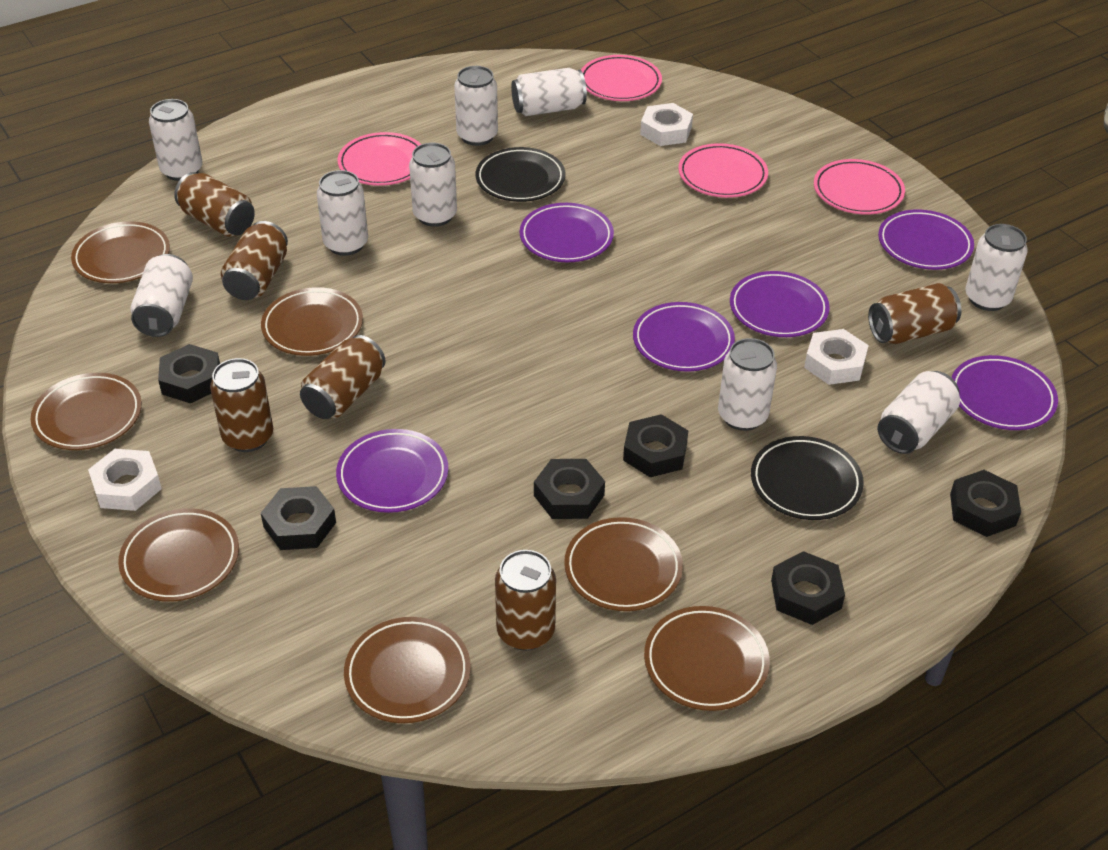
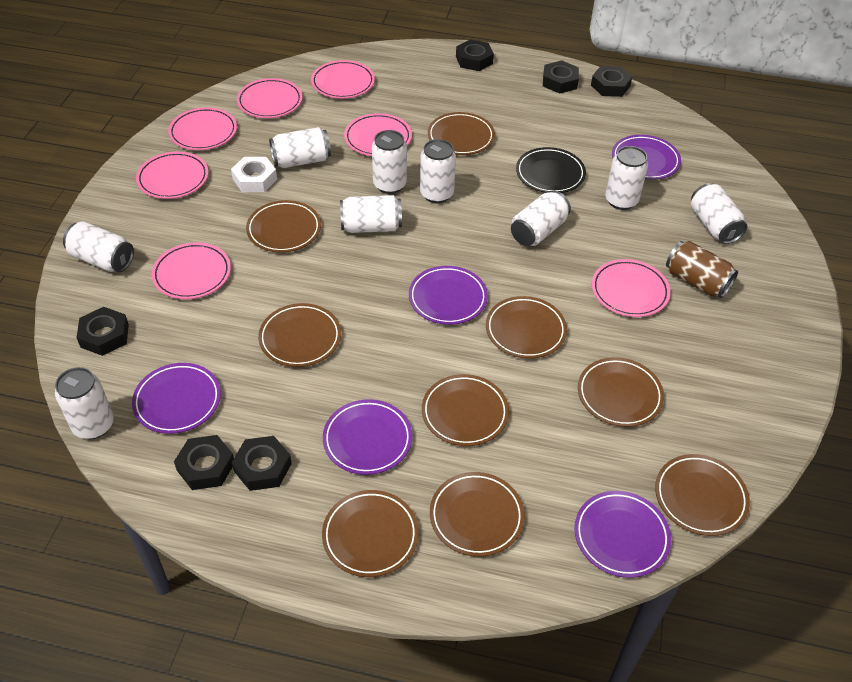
black plate: 2 -> 1
brown can: 6 -> 1
brown plate: 7 -> 9
pink plate: 4 -> 7
purple plate: 6 -> 5
white nut: 3 -> 1

